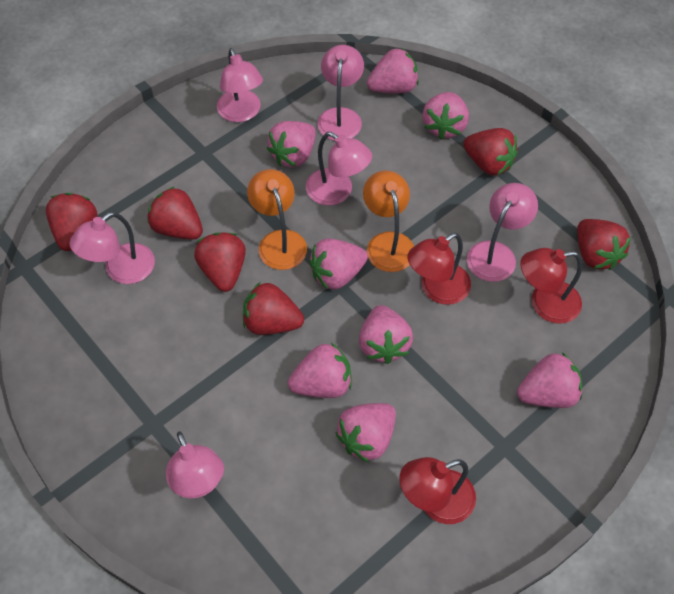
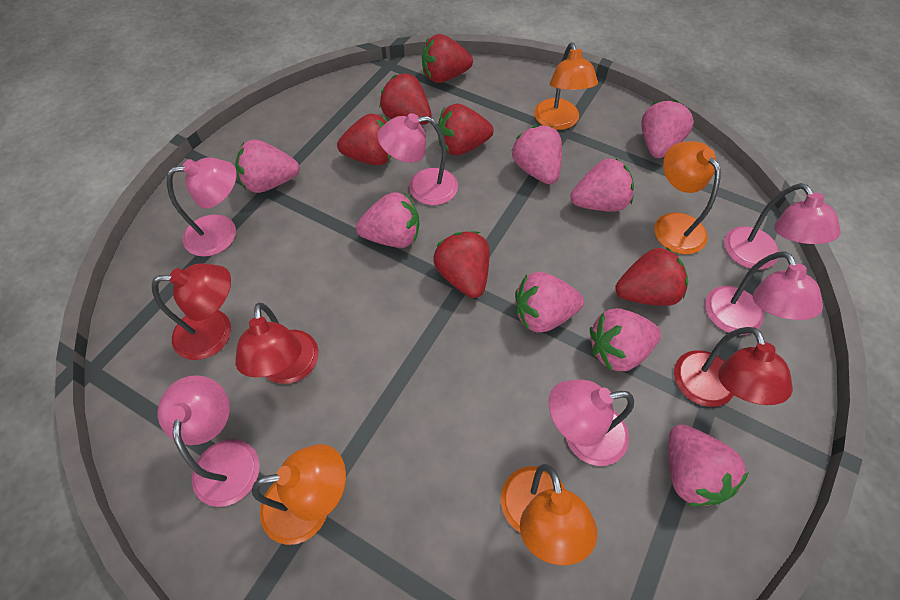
orange lamp: 2 -> 4

